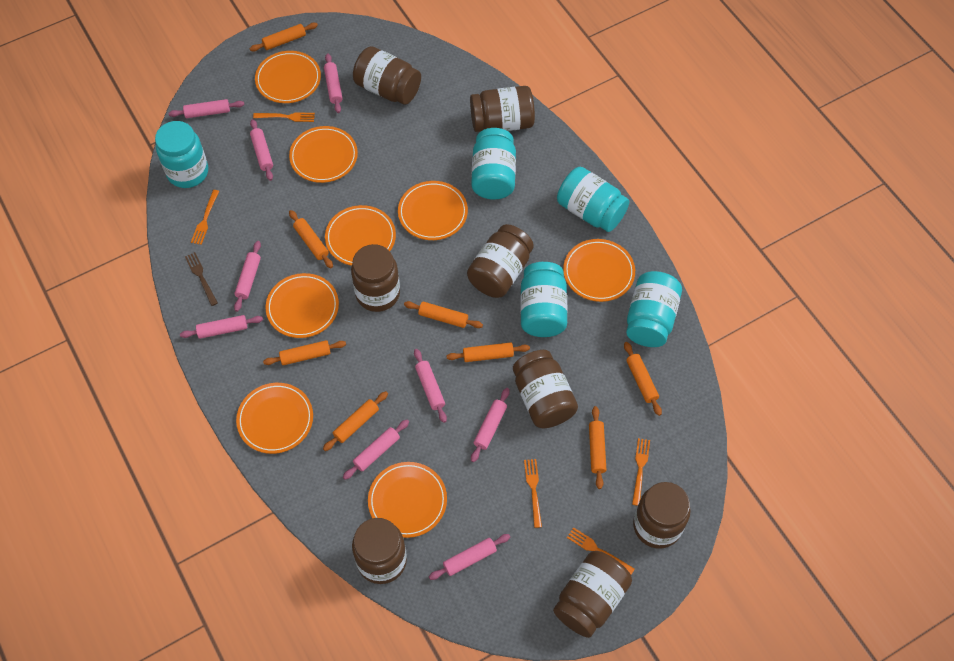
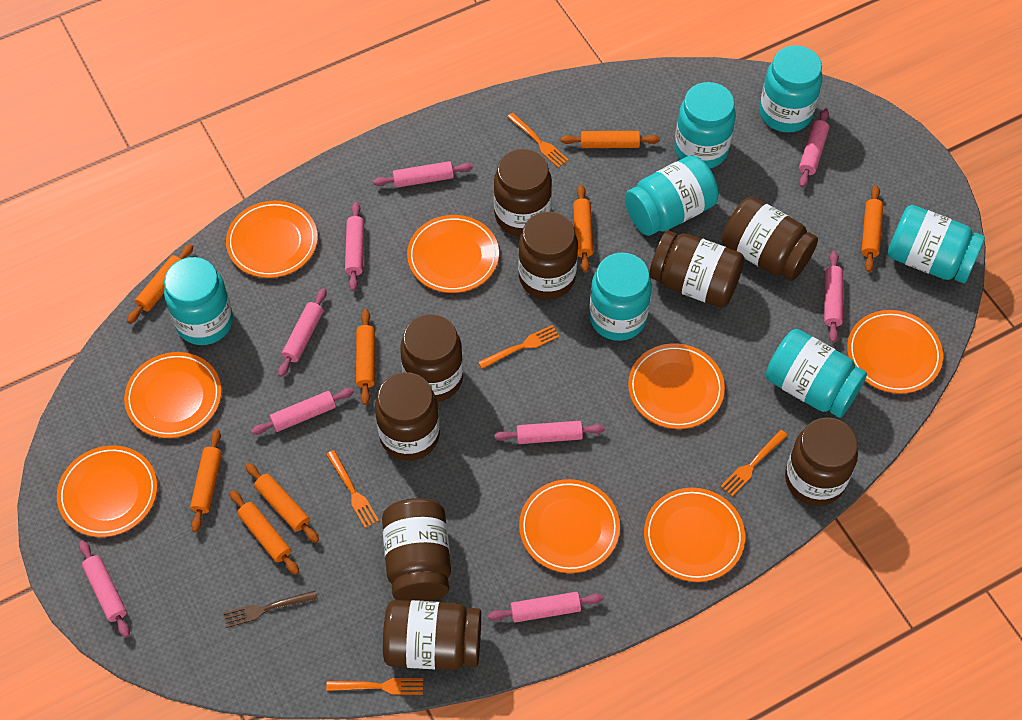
brown jar: 8 -> 9
turquoise jar: 5 -> 7

